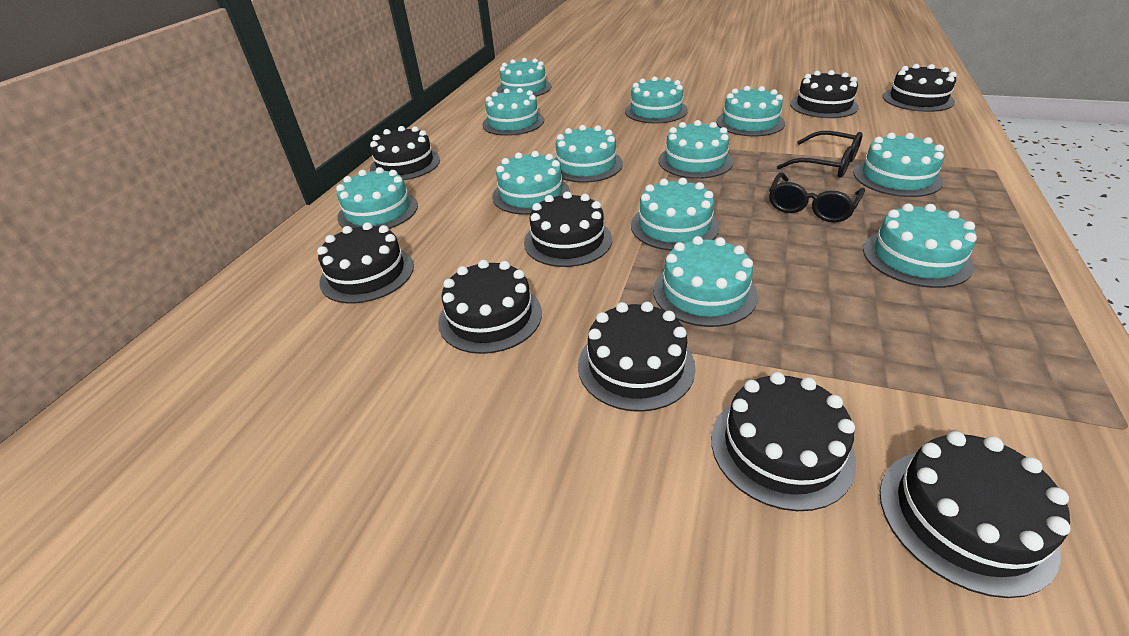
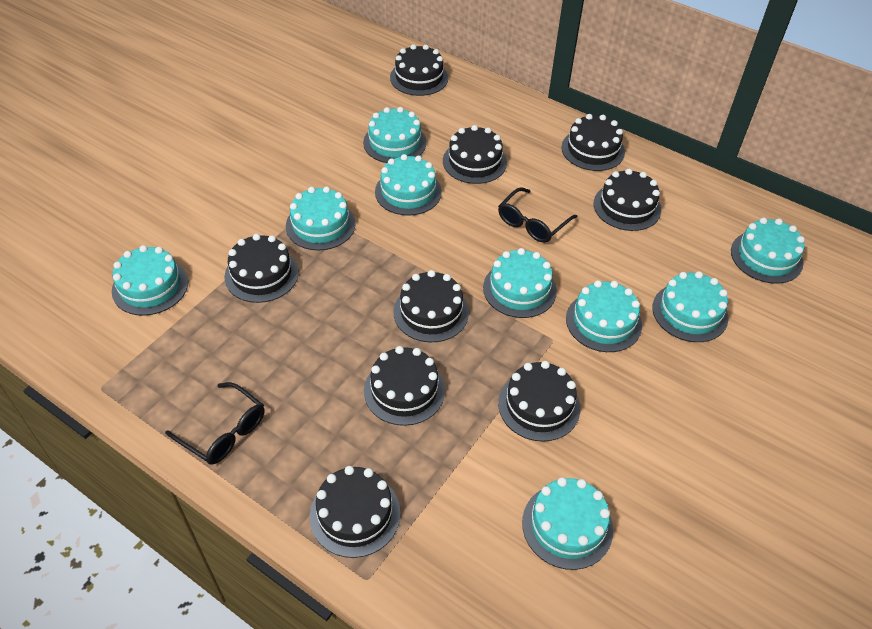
turquoise cake: 12 -> 9

